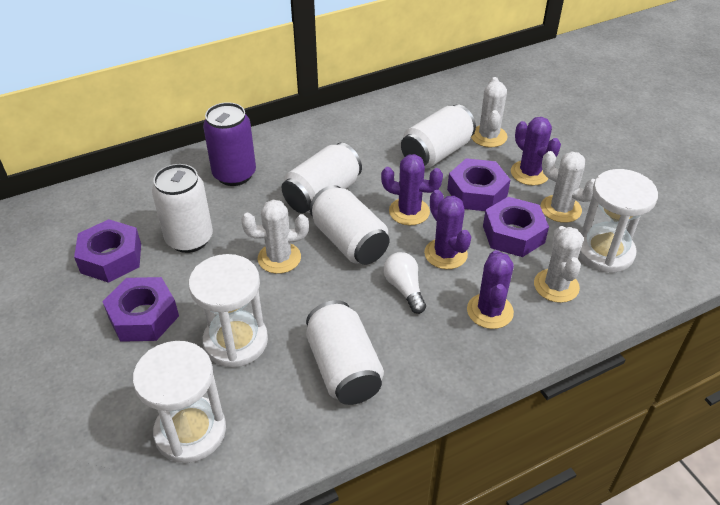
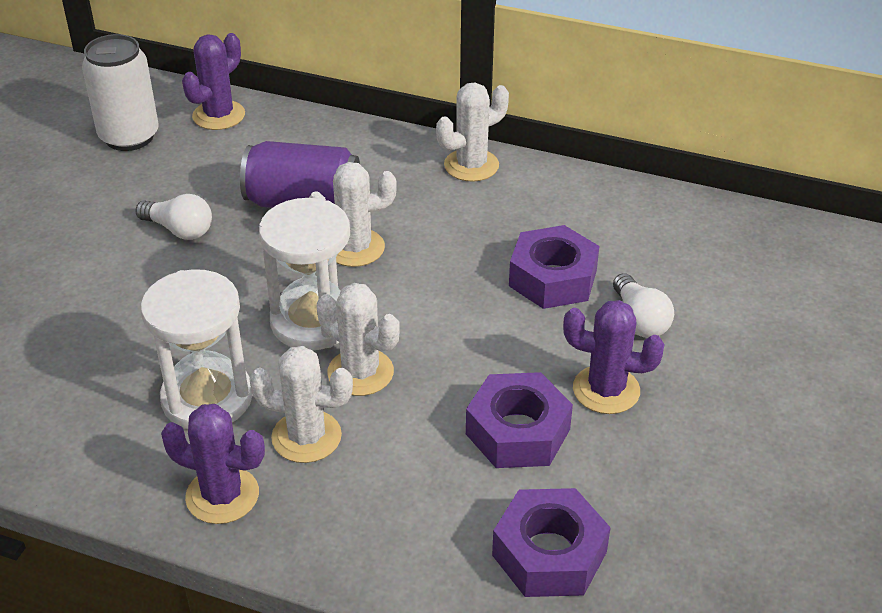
purple cactus: 4 -> 3
purple nut: 4 -> 3
white can: 5 -> 1
white hourglass: 3 -> 2
white light bulb: 1 -> 2

